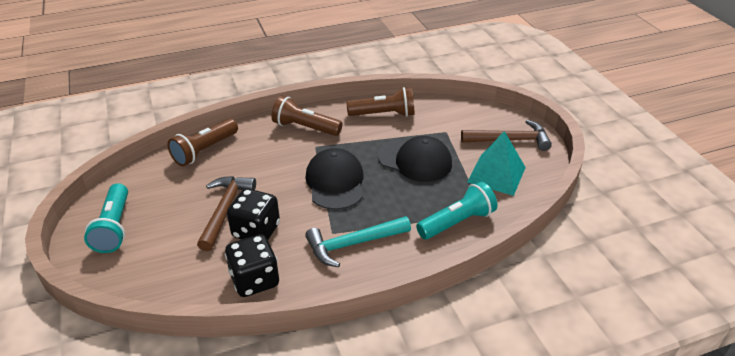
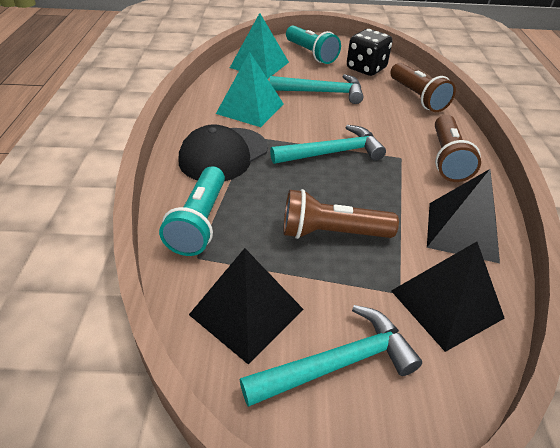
black cap: 2 -> 1
black dice: 2 -> 1
black pyramid: 0 -> 3
brown hammer: 2 -> 0
turquoise hammer: 1 -> 3
turquoise pyramid: 1 -> 2

